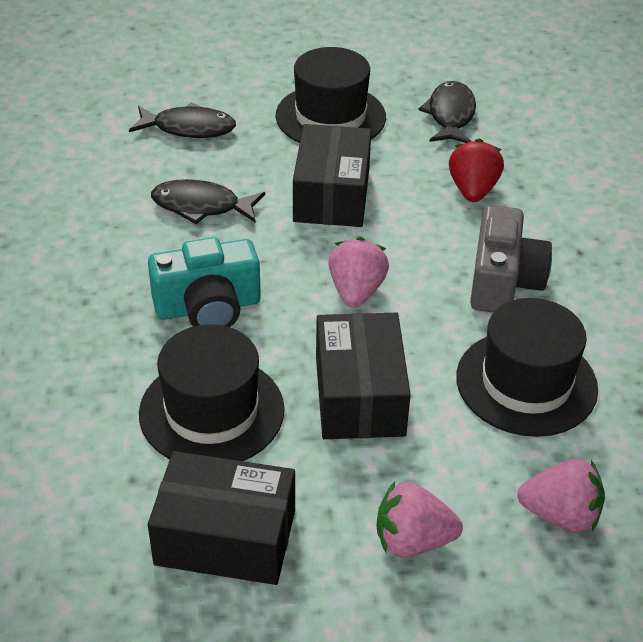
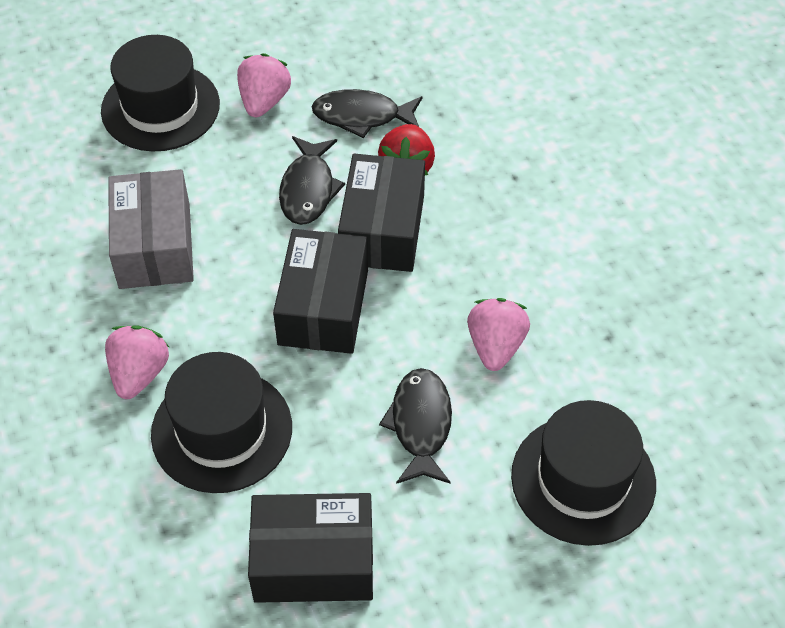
grey box: 0 -> 1
grey camera: 1 -> 0
turquoise camera: 1 -> 0

